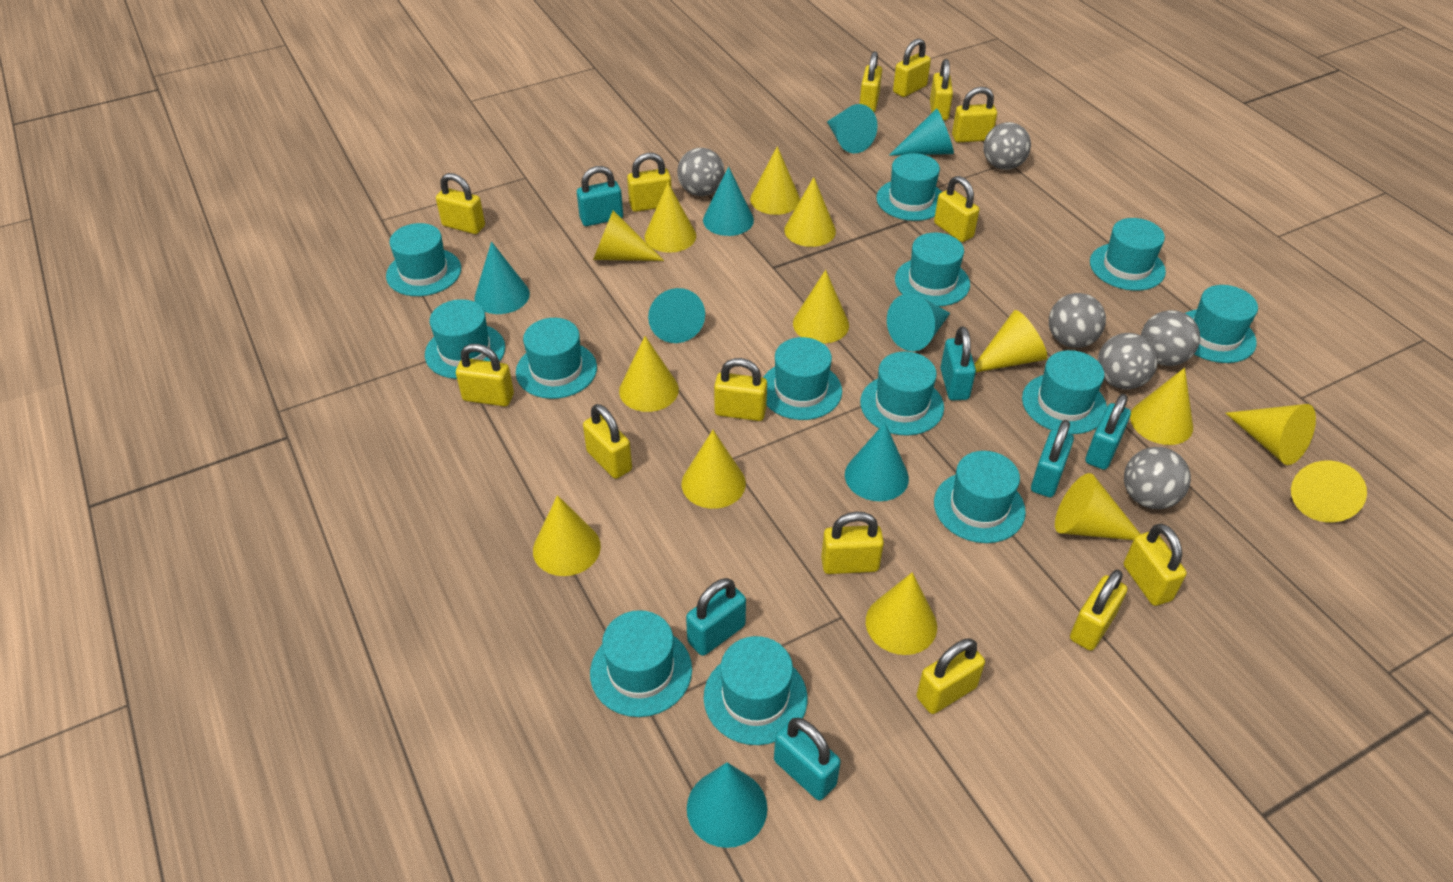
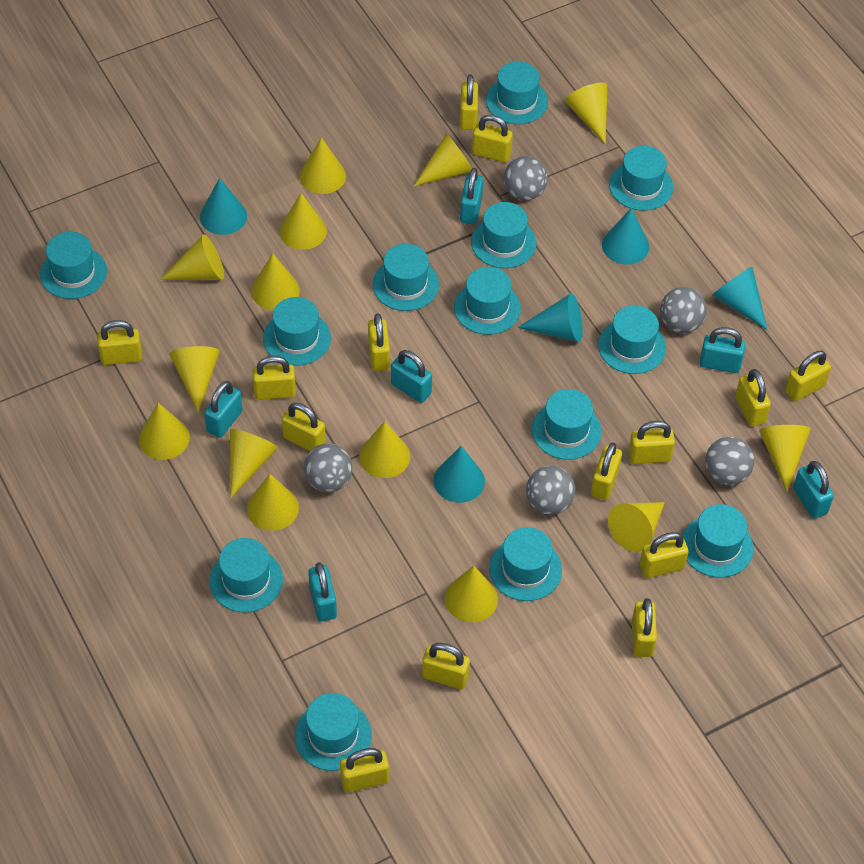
grey ball: 6 -> 5
turquoise cone: 8 -> 5

